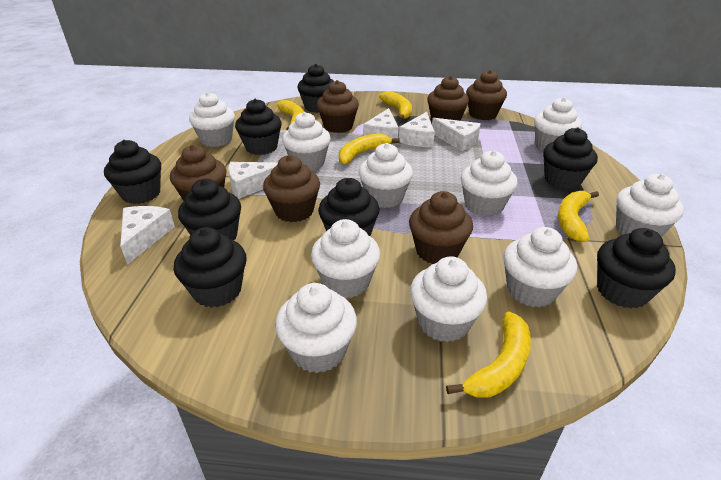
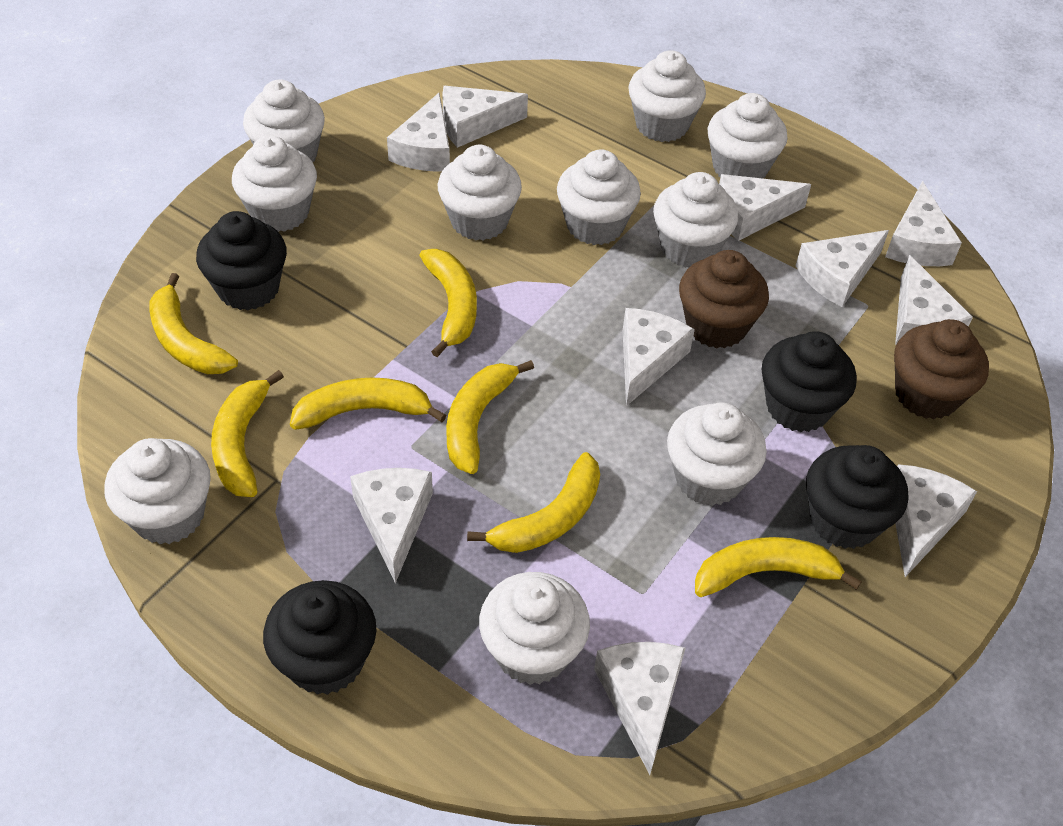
black cupcake: 8 -> 4
brown cupcake: 6 -> 2
white cheese: 5 -> 10
yellow banana: 5 -> 7

